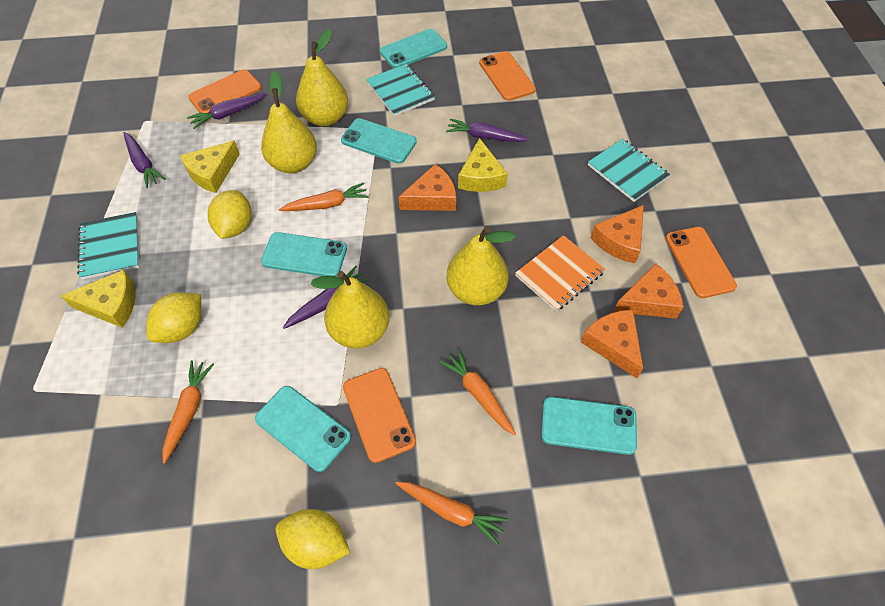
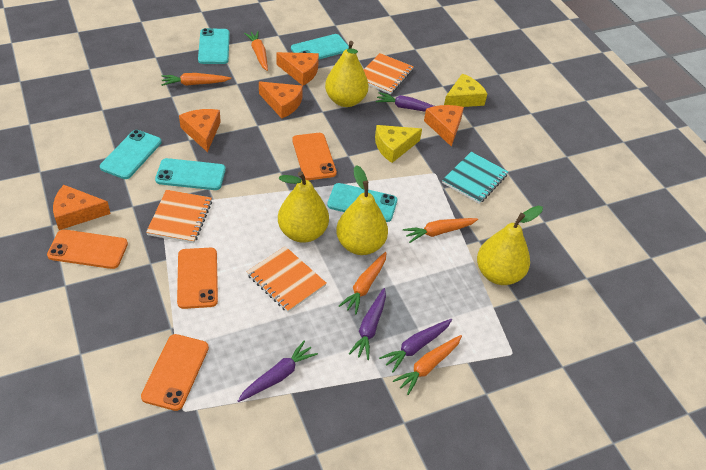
orange carrot: 4 -> 5
orange cheese: 4 -> 5
orange notebook: 1 -> 3
turquoise notebook: 3 -> 1
yellow cheese: 3 -> 2
yellow lemon: 3 -> 0

